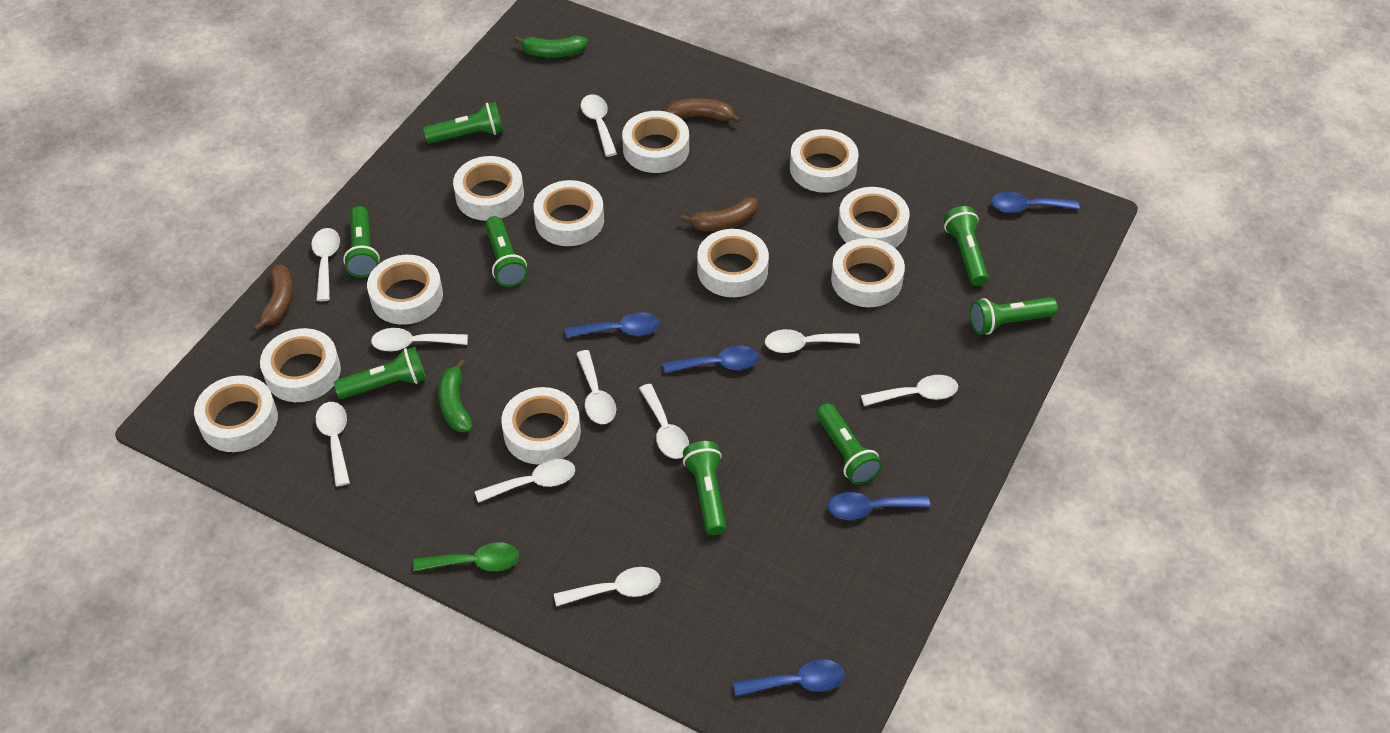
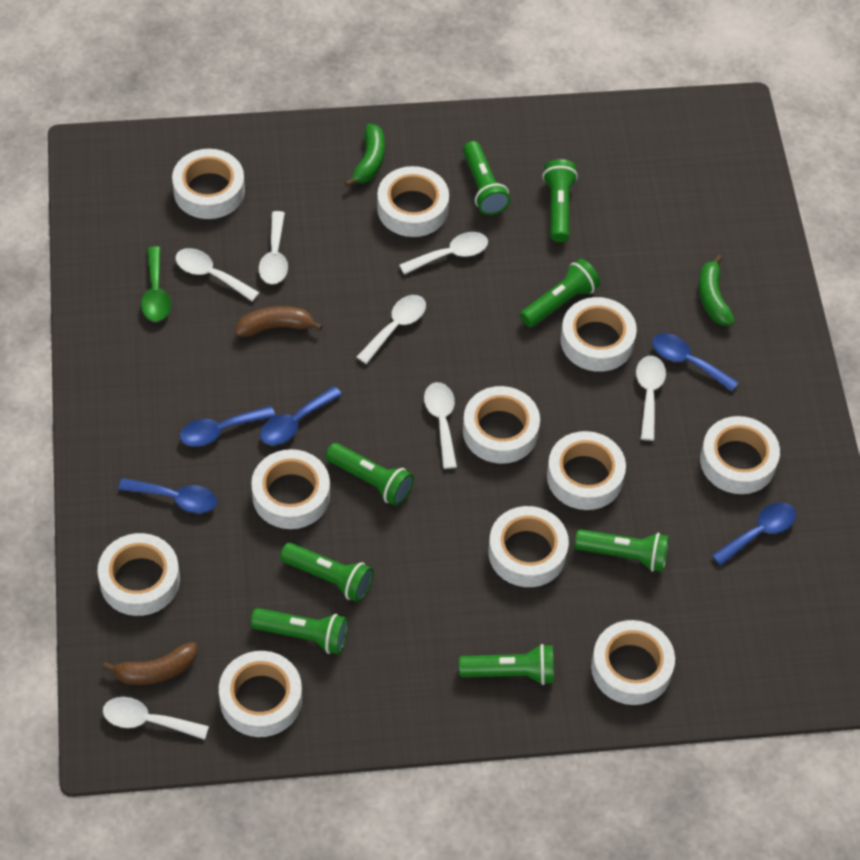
brown banana: 3 -> 2
white spoon: 10 -> 7

